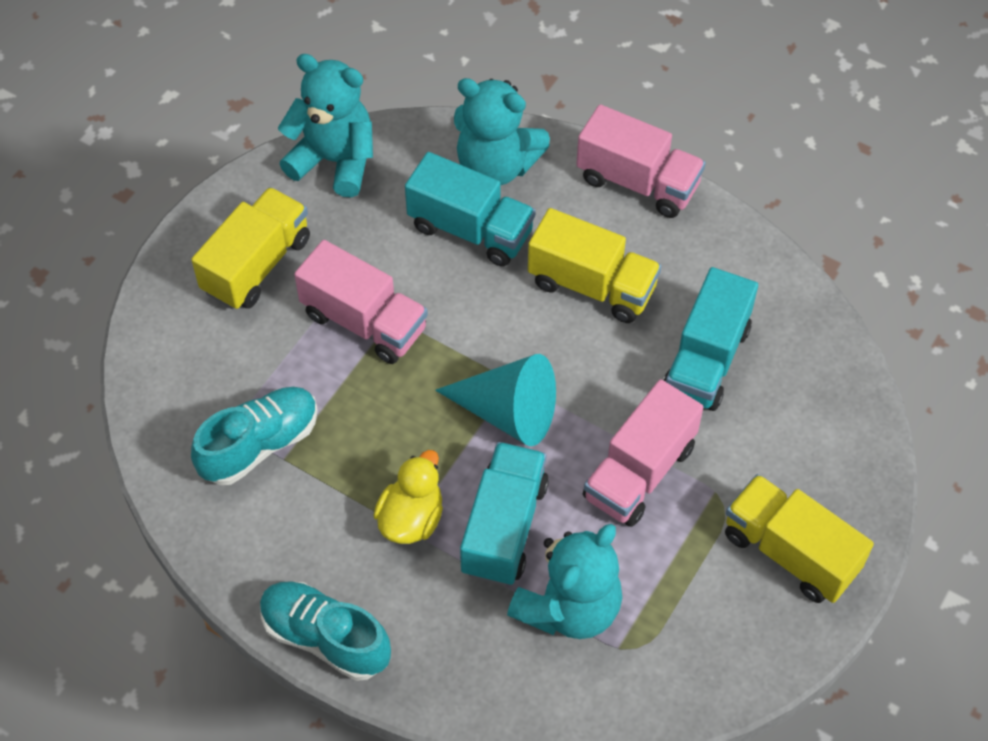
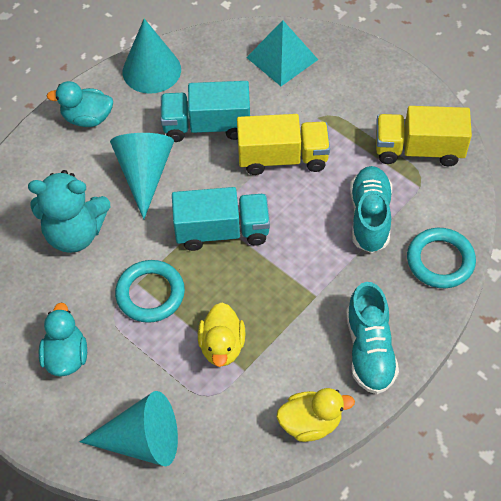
pink truck: 3 -> 0
turquoise cone: 1 -> 3
turquoise duck: 0 -> 2
turquoise pyramid: 0 -> 1
turquoise ring: 0 -> 2
turquoise teddy bear: 3 -> 1
turquoise truck: 3 -> 2
yellow duck: 1 -> 2
yellow truck: 3 -> 2

